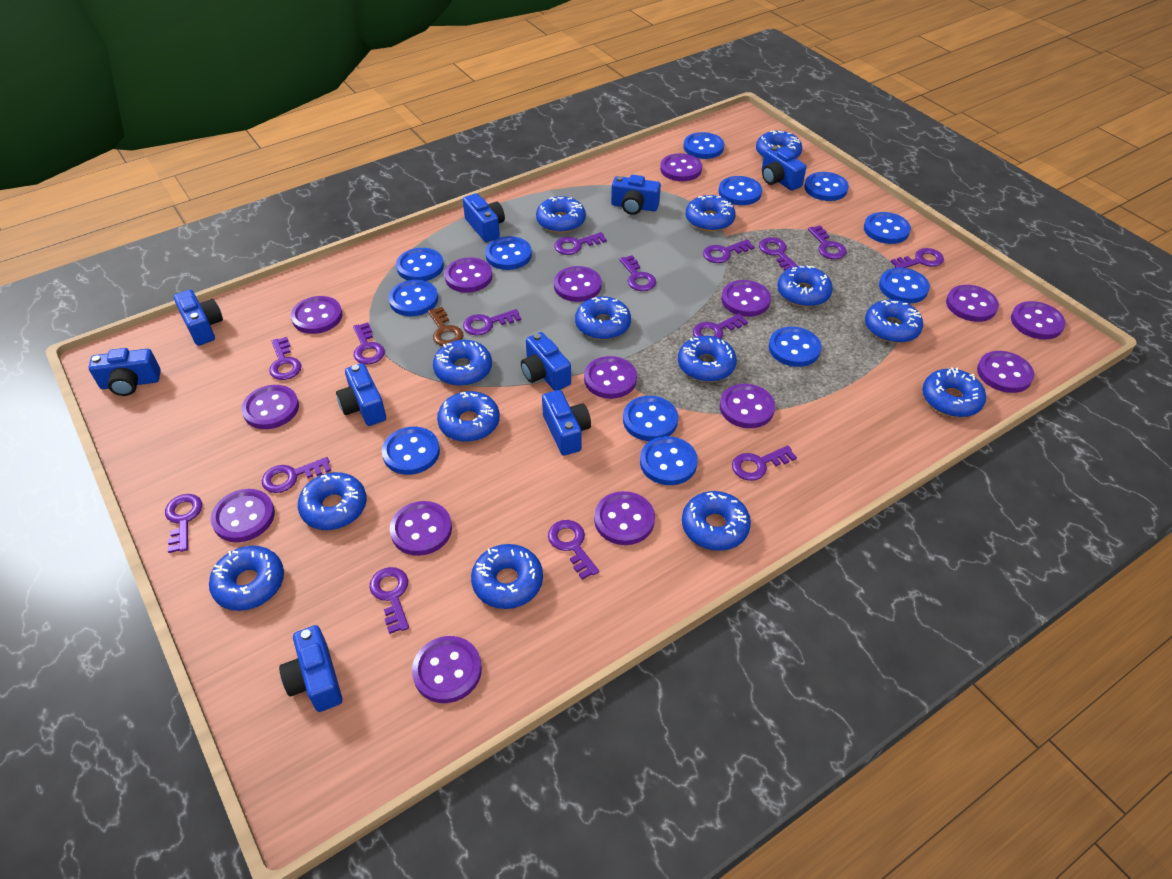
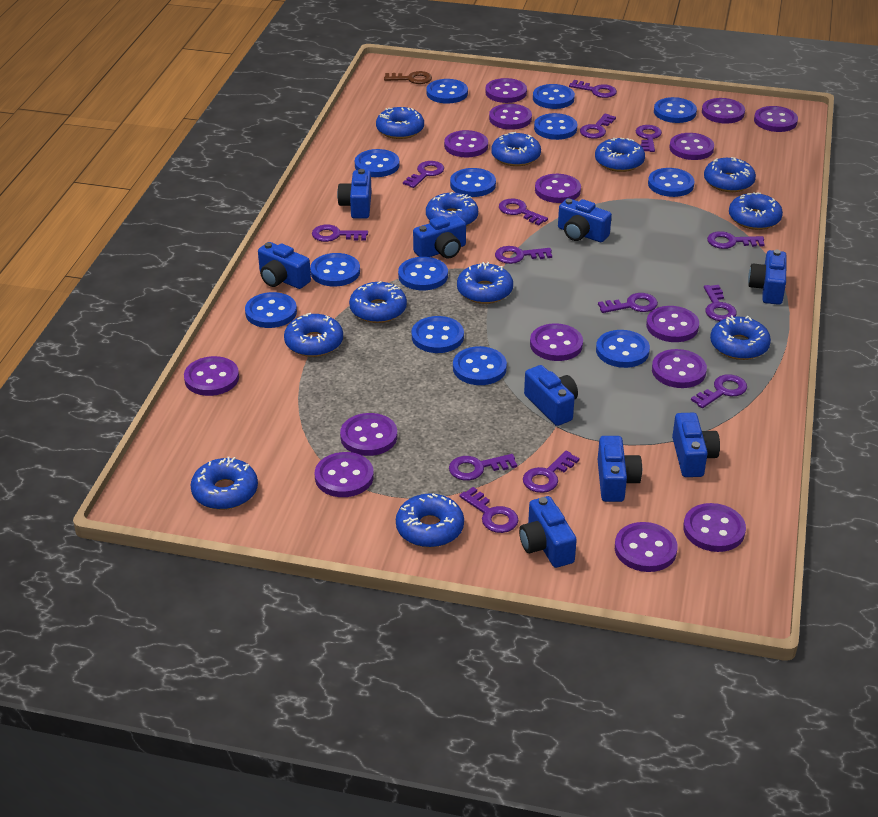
blue button: 12 -> 13
blue donut: 14 -> 12
purple key: 15 -> 14

